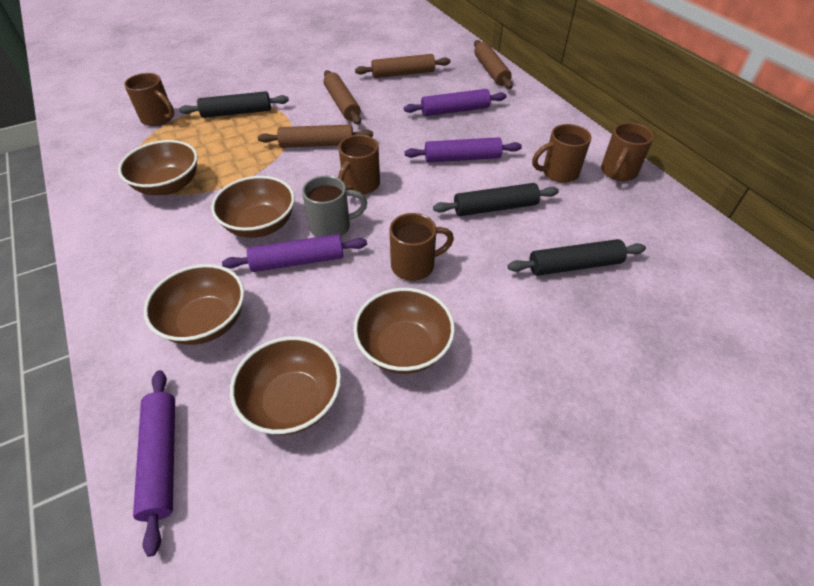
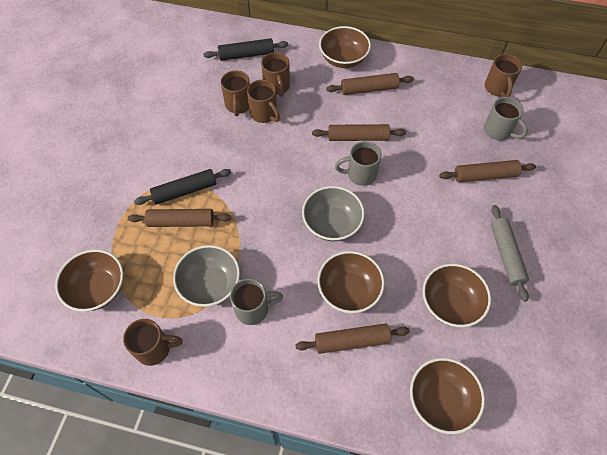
black rolling pin: 3 -> 2
brown rolling pin: 4 -> 5
grey bowl: 0 -> 2
grey mug: 1 -> 3
grey rolling pin: 0 -> 1
purple rolling pin: 4 -> 0

